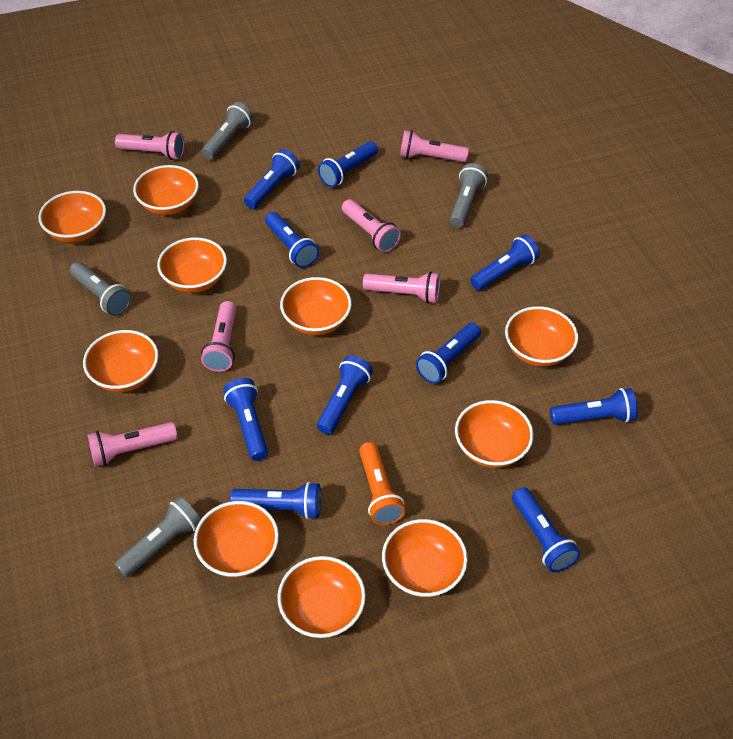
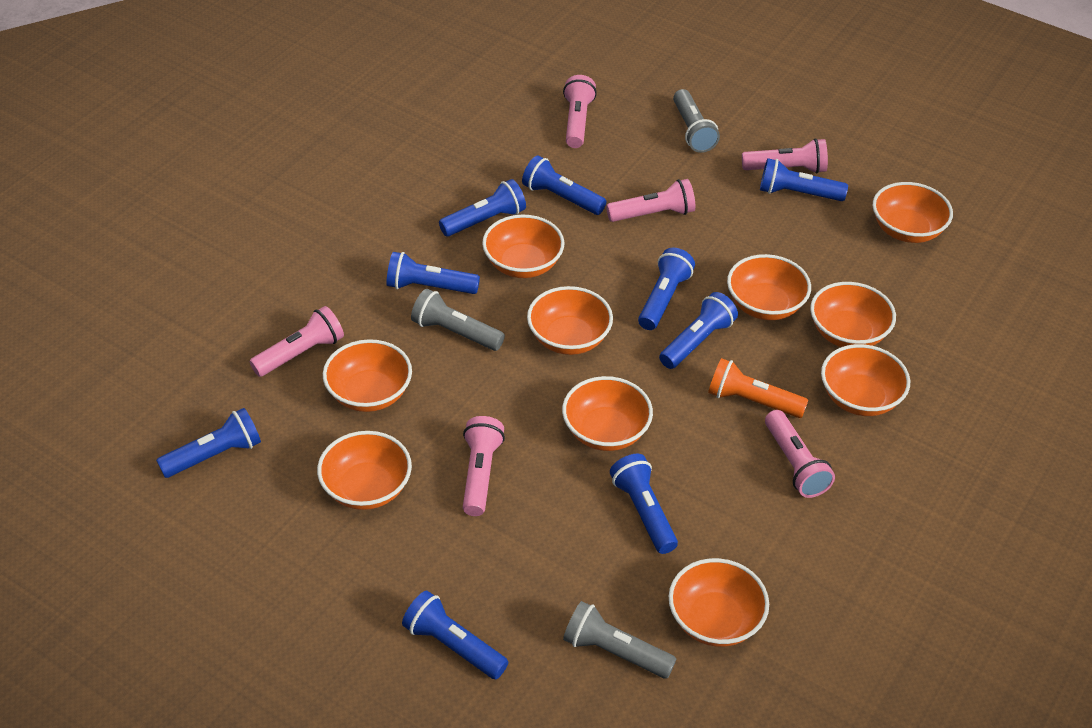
blue flashlight: 10 -> 9
grey flashlight: 4 -> 3

